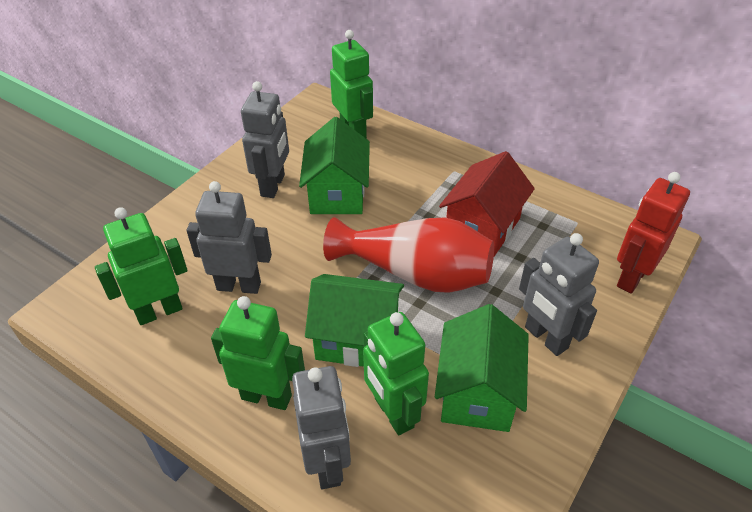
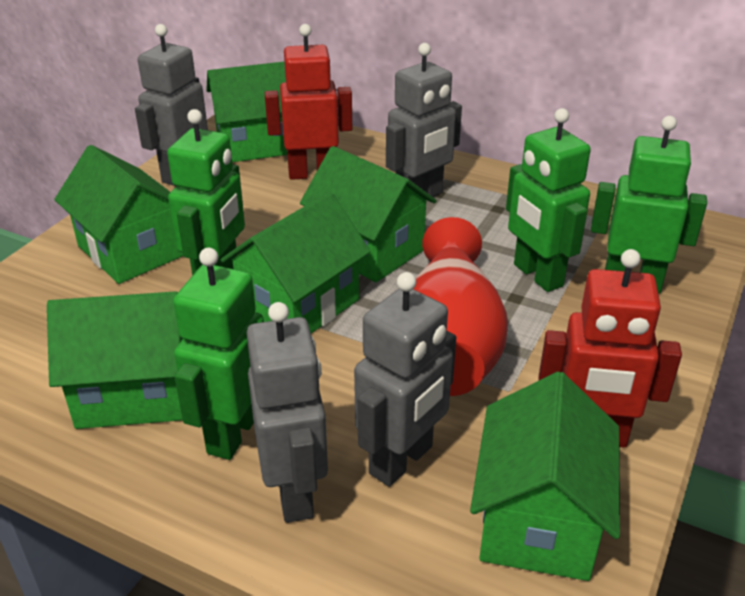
green house: 3 -> 6
red house: 1 -> 0
red robot: 1 -> 2

